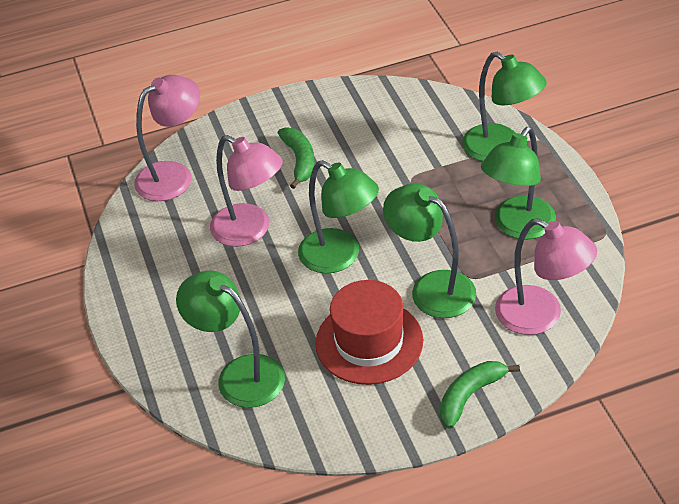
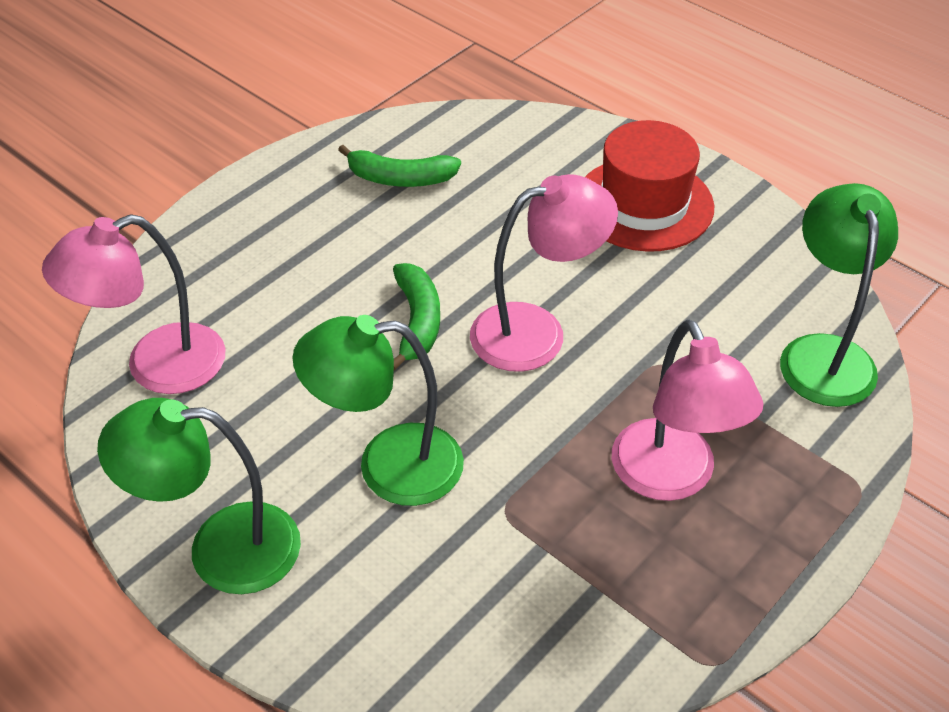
green lamp: 5 -> 3

